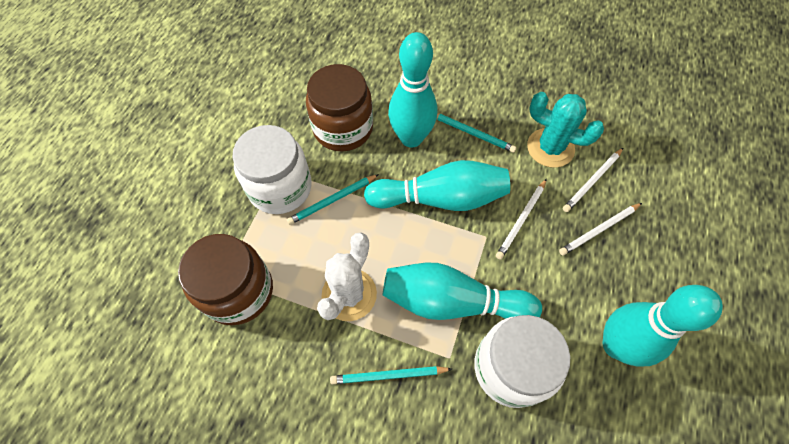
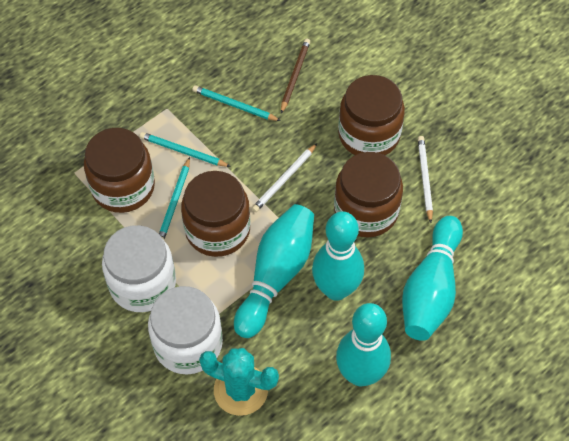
brown jar: 2 -> 4
brown pencil: 0 -> 1
white cactus: 1 -> 0
white pencil: 3 -> 2

